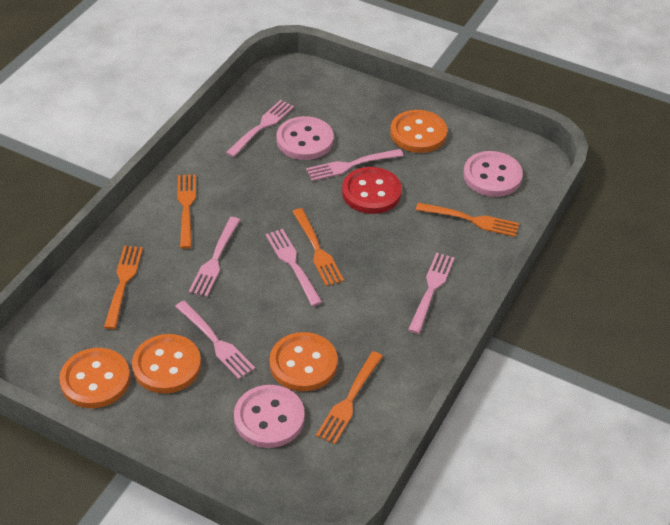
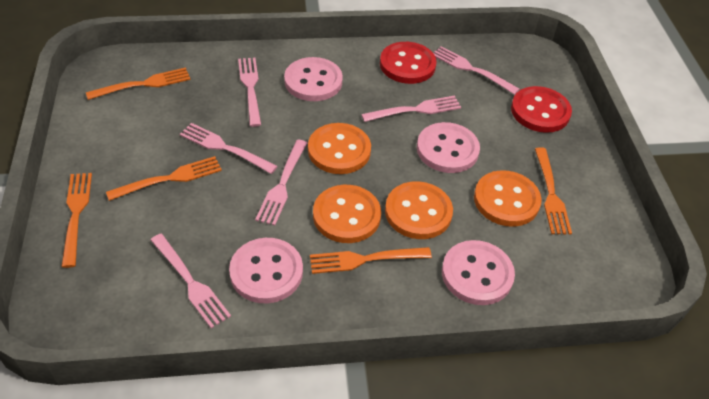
pink button: 3 -> 4
red button: 1 -> 2

